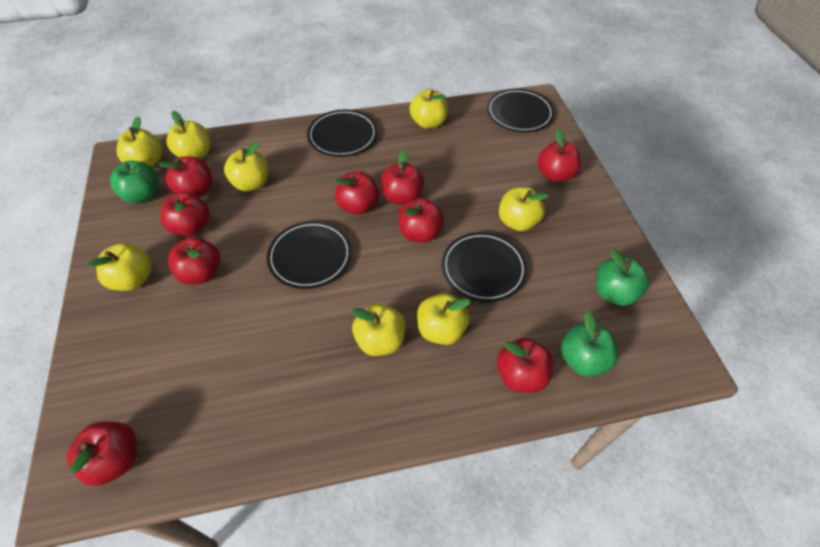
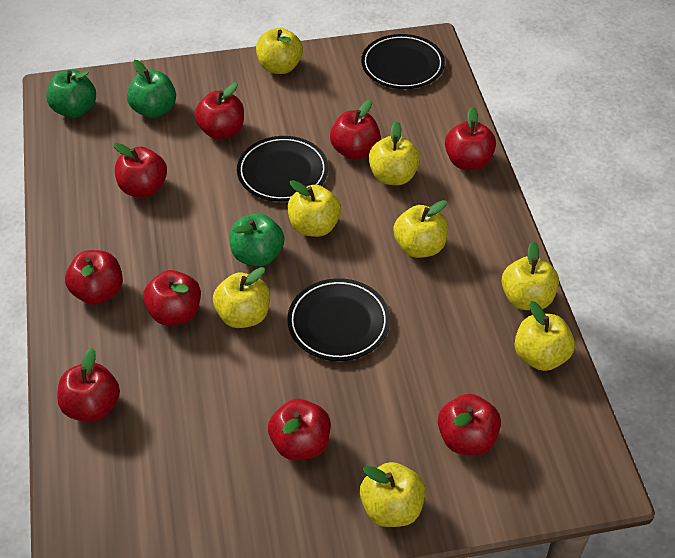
black plate: 4 -> 3

